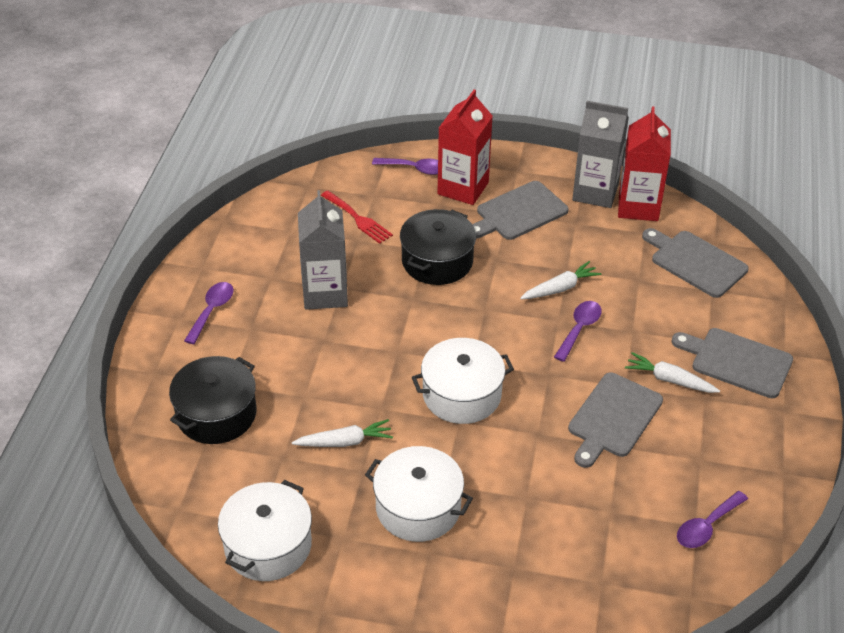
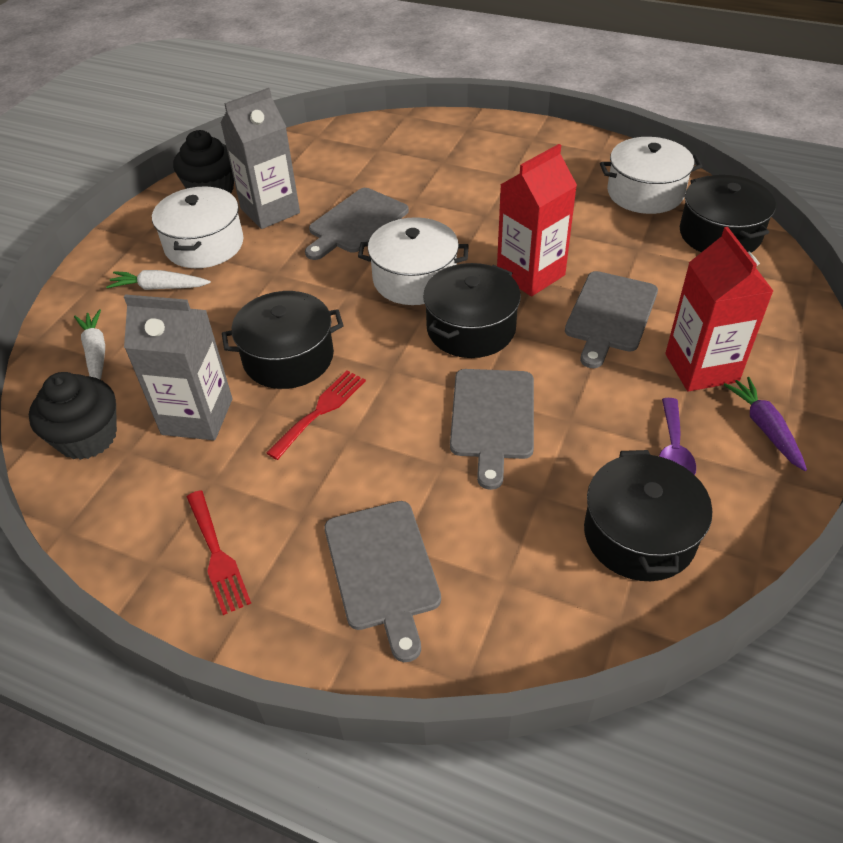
black cupcake: 0 -> 2
black pot: 2 -> 4
purple carrot: 0 -> 1
purple spoon: 4 -> 1
red fork: 1 -> 2
white carrot: 3 -> 2

